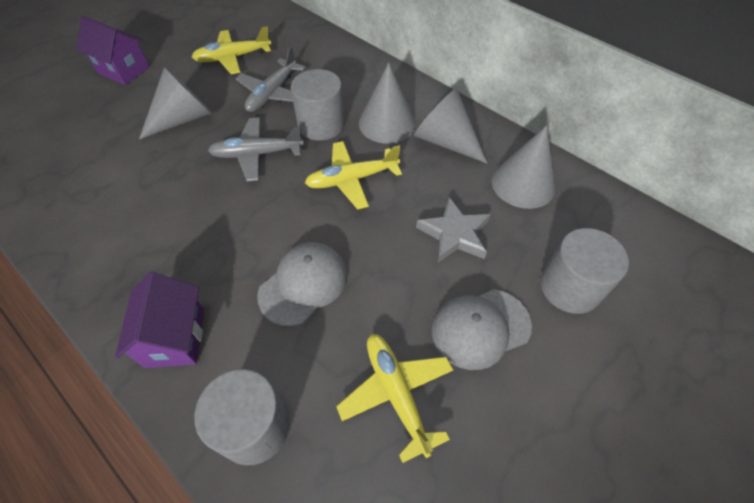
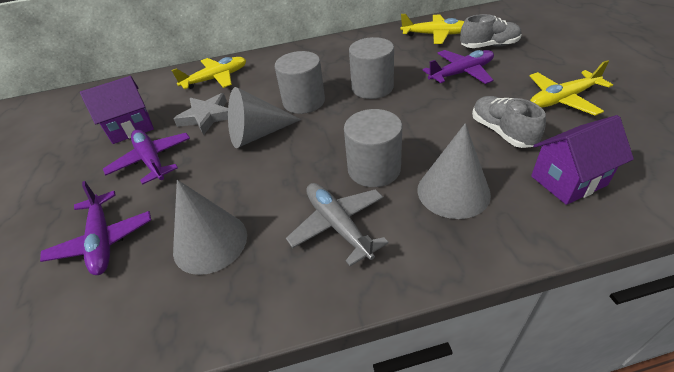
grey cap: 2 -> 0
grey cone: 4 -> 3
grey plane: 2 -> 1
grey shoe: 0 -> 2
purple plane: 0 -> 3

